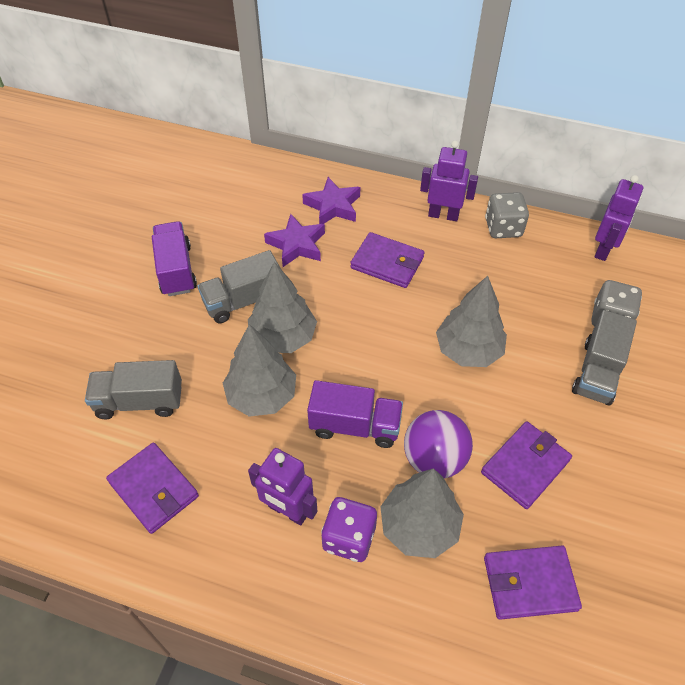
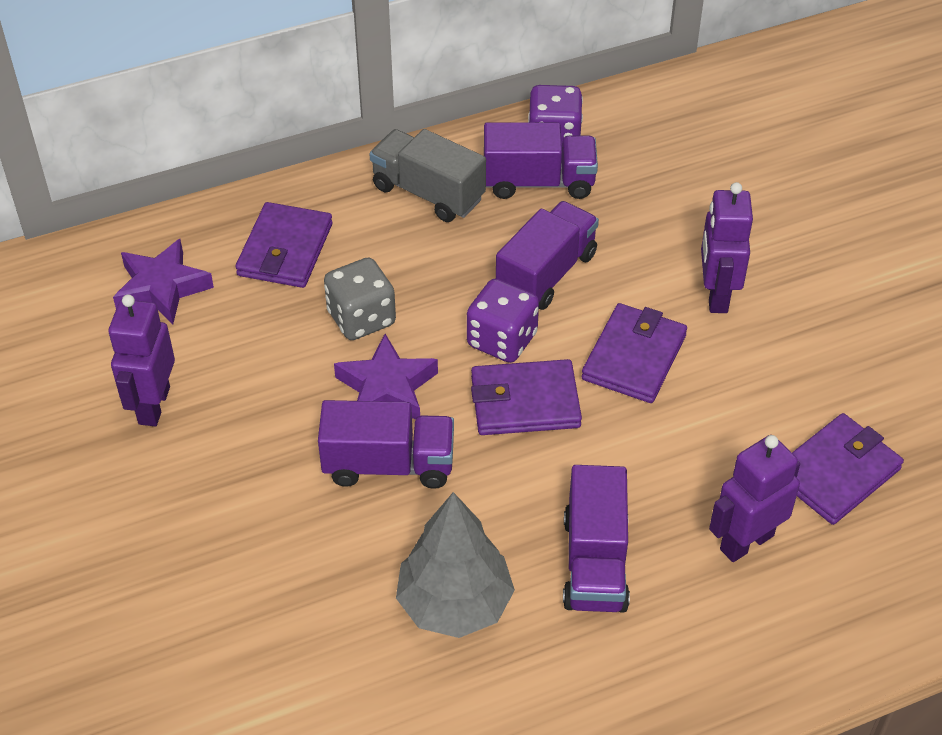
grey dice: 2 -> 1
grey tree: 4 -> 1
grey truck: 3 -> 1
purple ball: 1 -> 0
purple dice: 1 -> 2
purple truck: 2 -> 4

